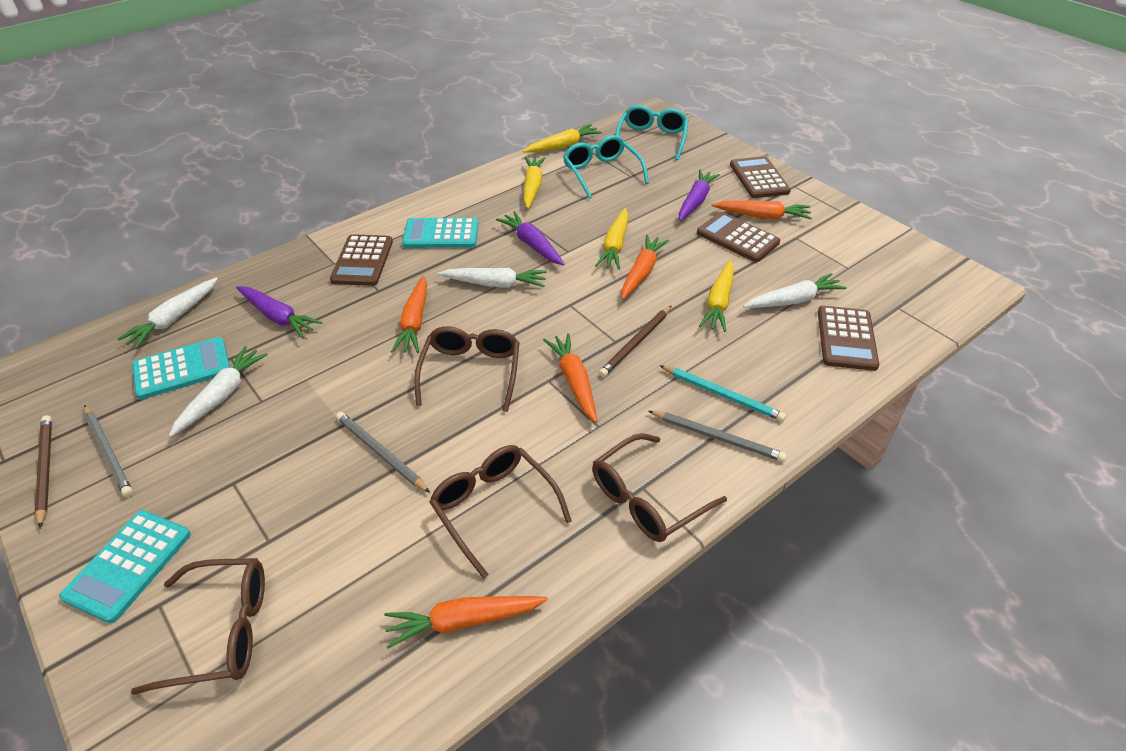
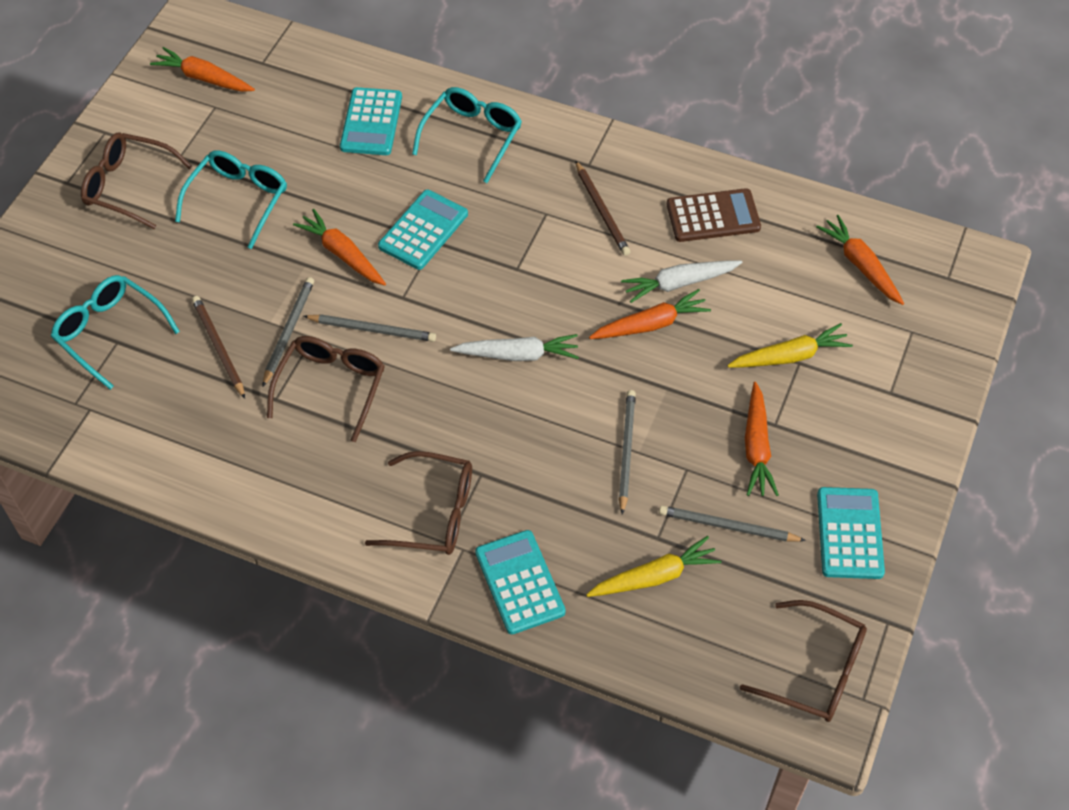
brown calculator: 4 -> 1
grey pencil: 3 -> 4
purple carrot: 3 -> 0
turquoise calculator: 3 -> 4
turquoise glasses: 2 -> 3
turquoise pencil: 1 -> 0
white carrot: 4 -> 2
yellow carrot: 4 -> 2

